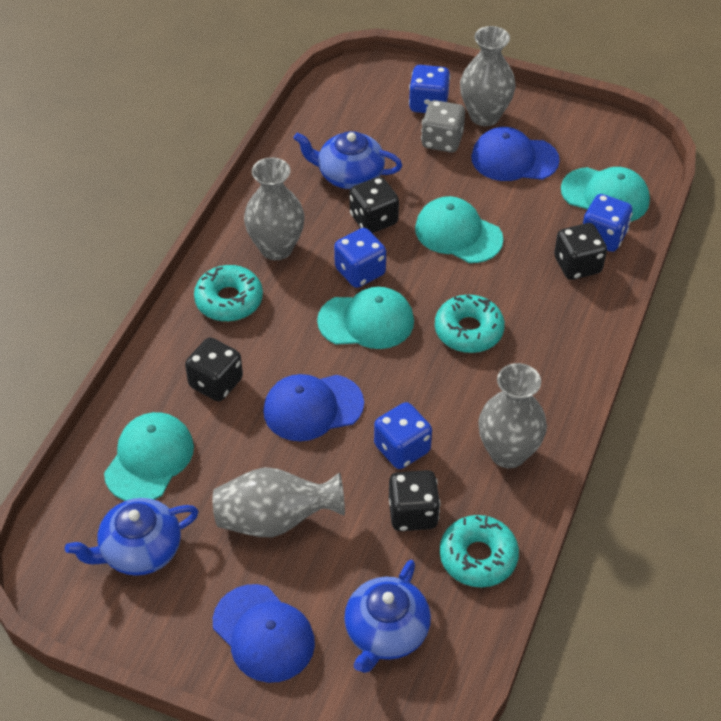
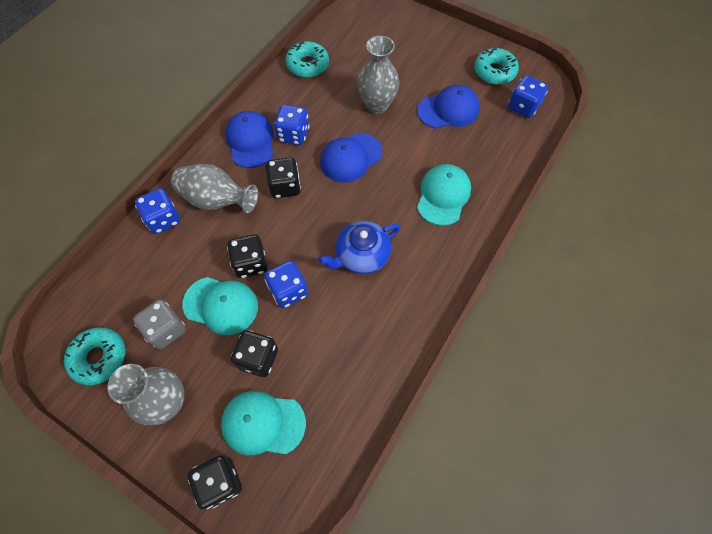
blue teapot: 3 -> 1
grey vase: 4 -> 3
turquoise cap: 4 -> 3

